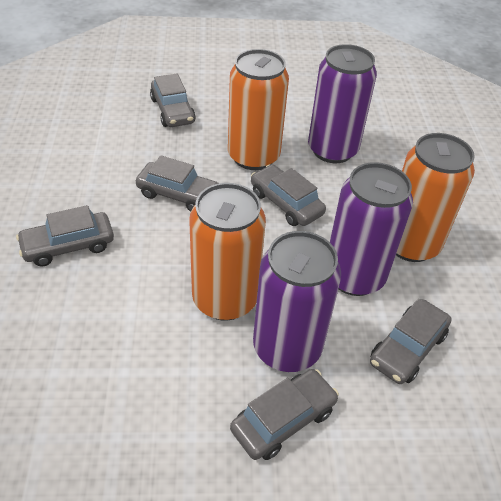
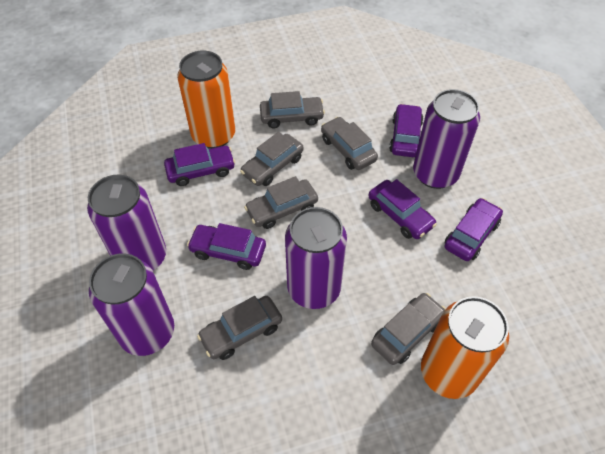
orange can: 3 -> 2
purple can: 3 -> 4
purple car: 0 -> 5

